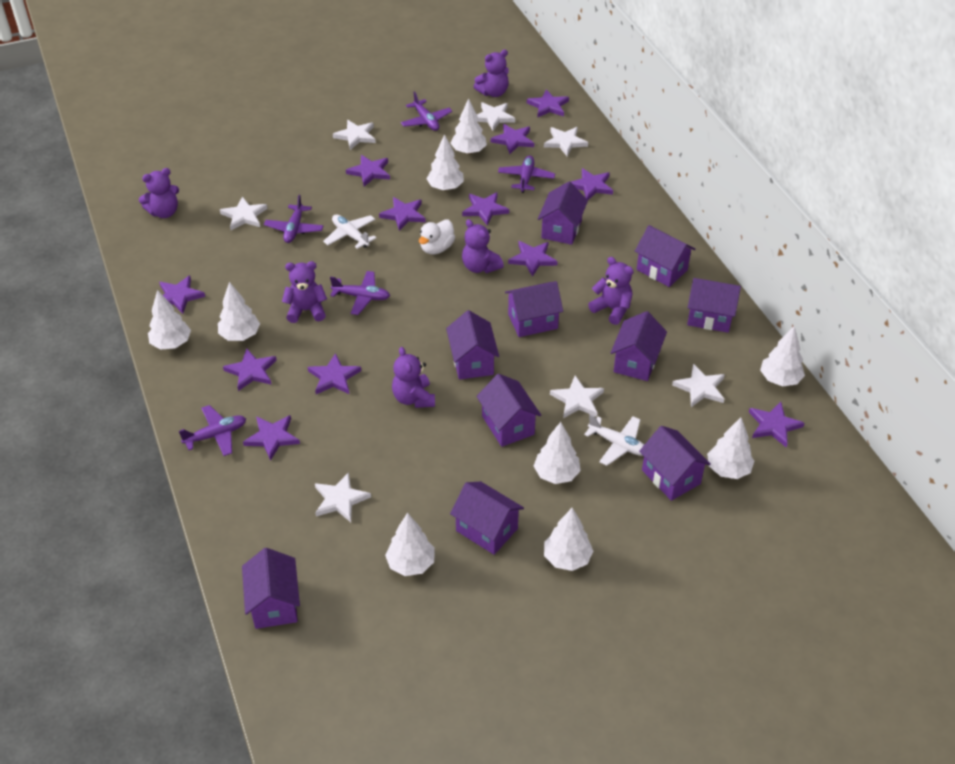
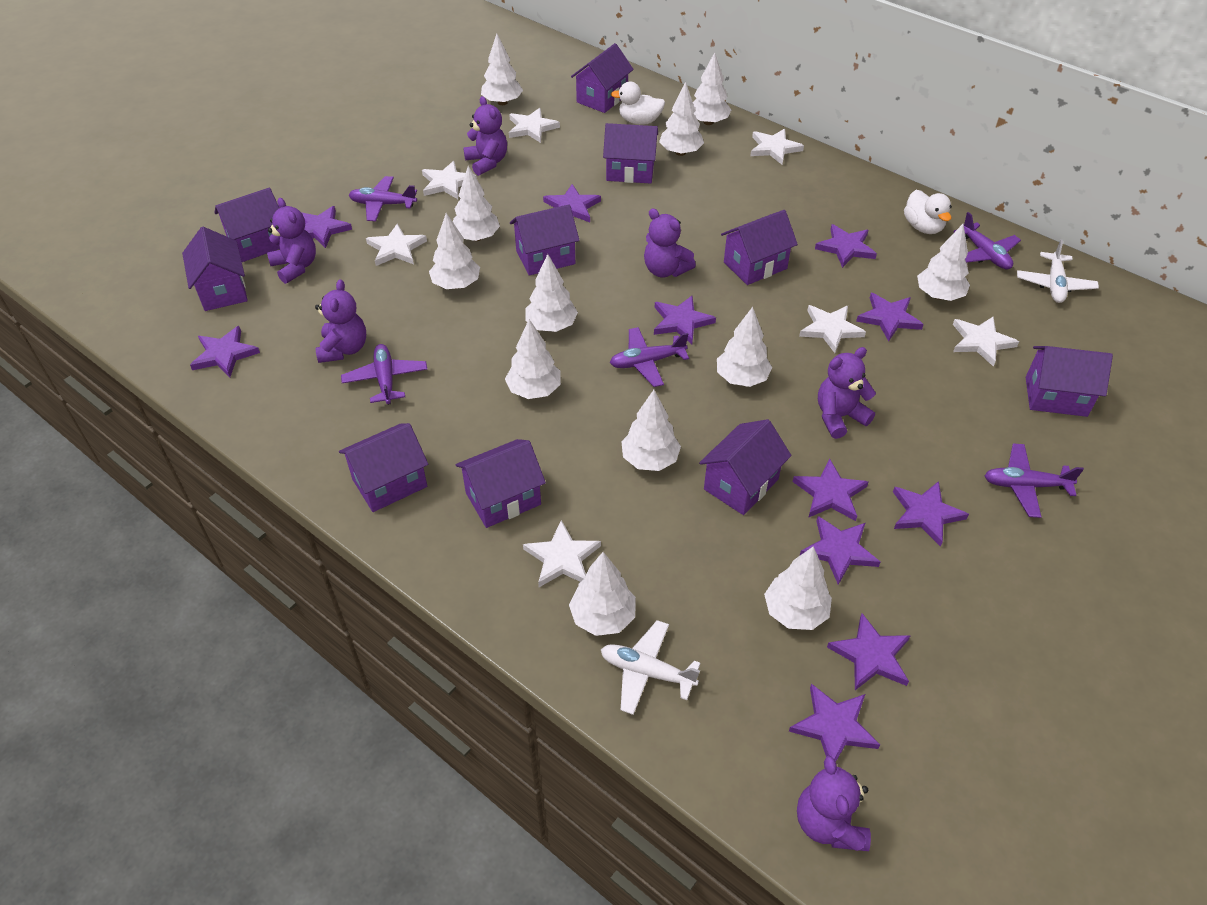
purple star: 12 -> 11
white duck: 1 -> 2
white tree: 9 -> 12

